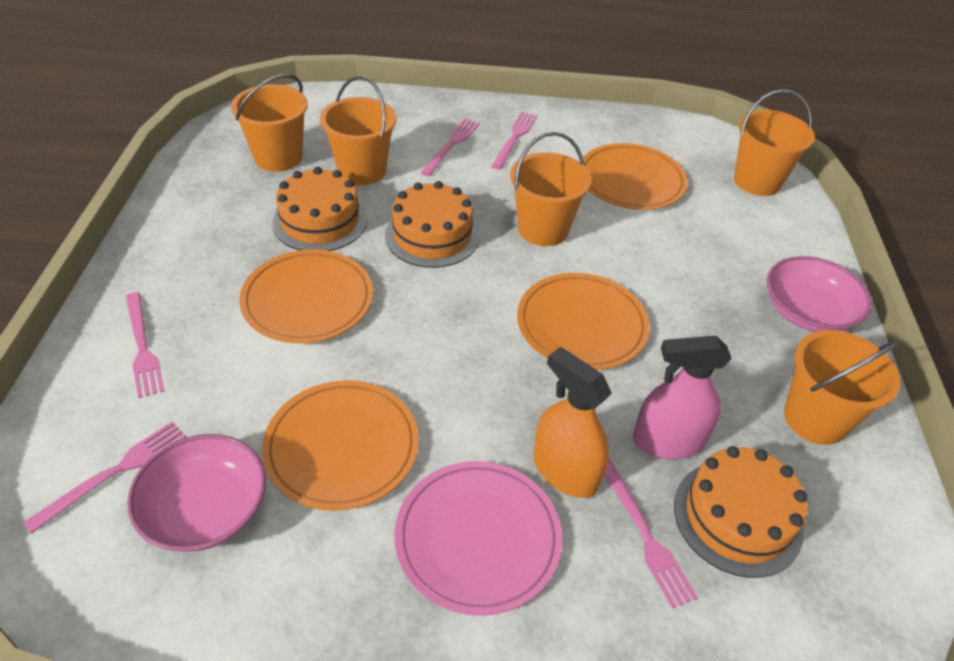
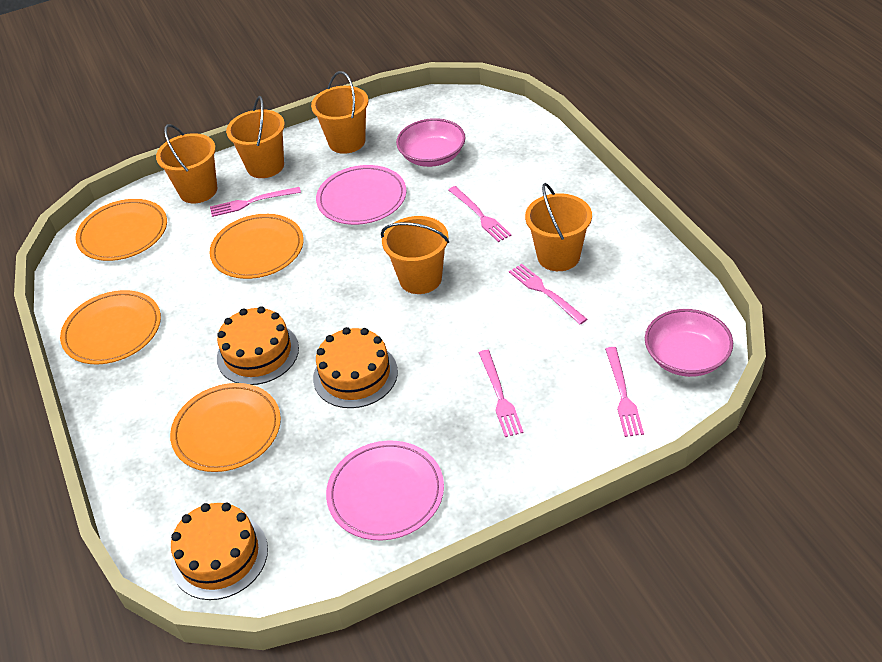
orange spray bottle: 1 -> 0
pink plate: 1 -> 2
pink spray bottle: 1 -> 0

